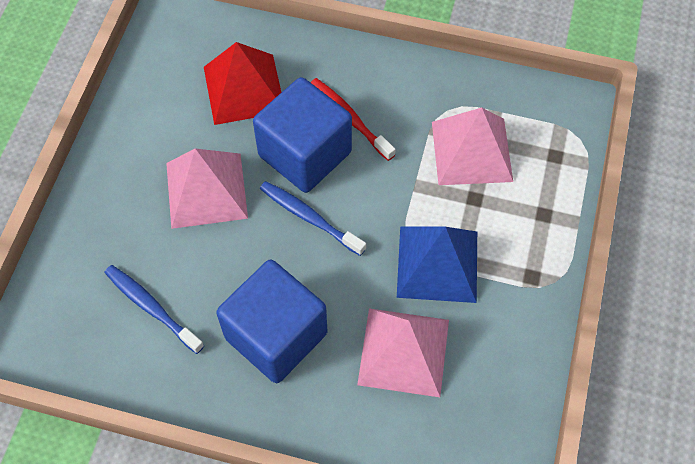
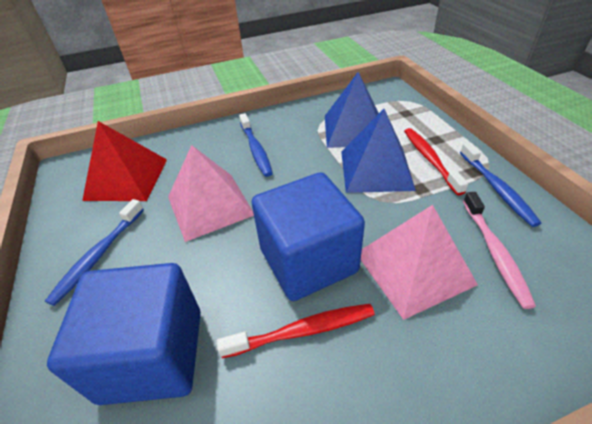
blue pyramid: 1 -> 2
blue toothbrush: 2 -> 3
pink pyramid: 3 -> 2
pink toothbrush: 0 -> 1
red toothbrush: 1 -> 2

